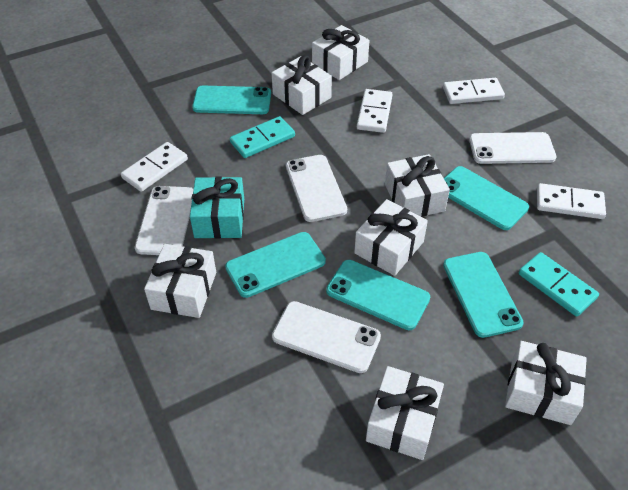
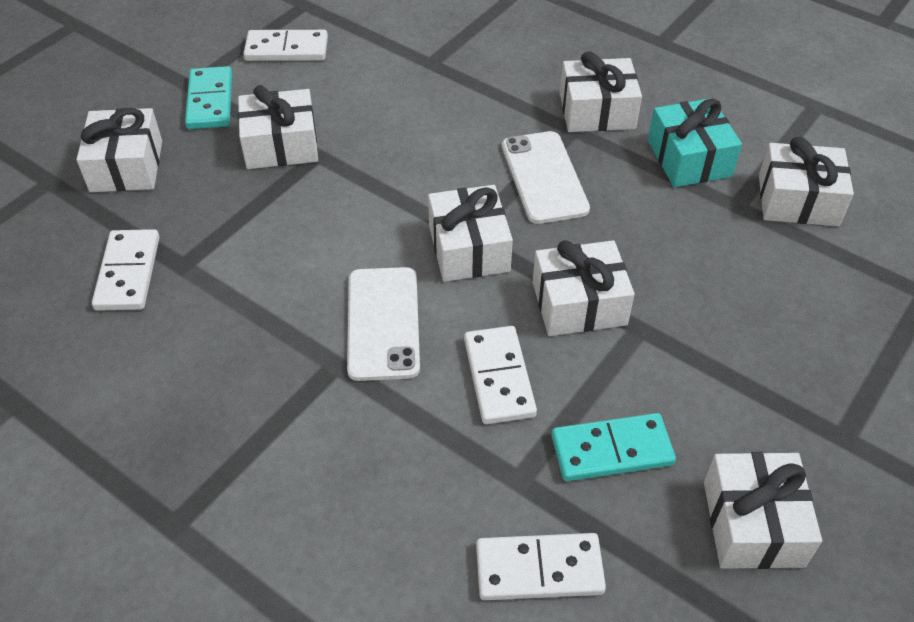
turquoise phone: 5 -> 0
white phone: 4 -> 2

